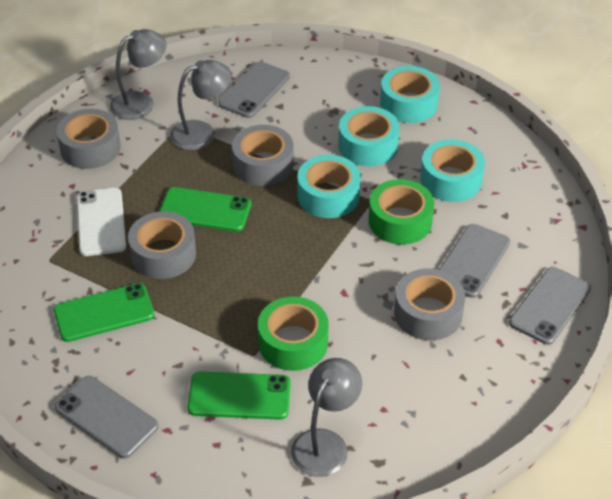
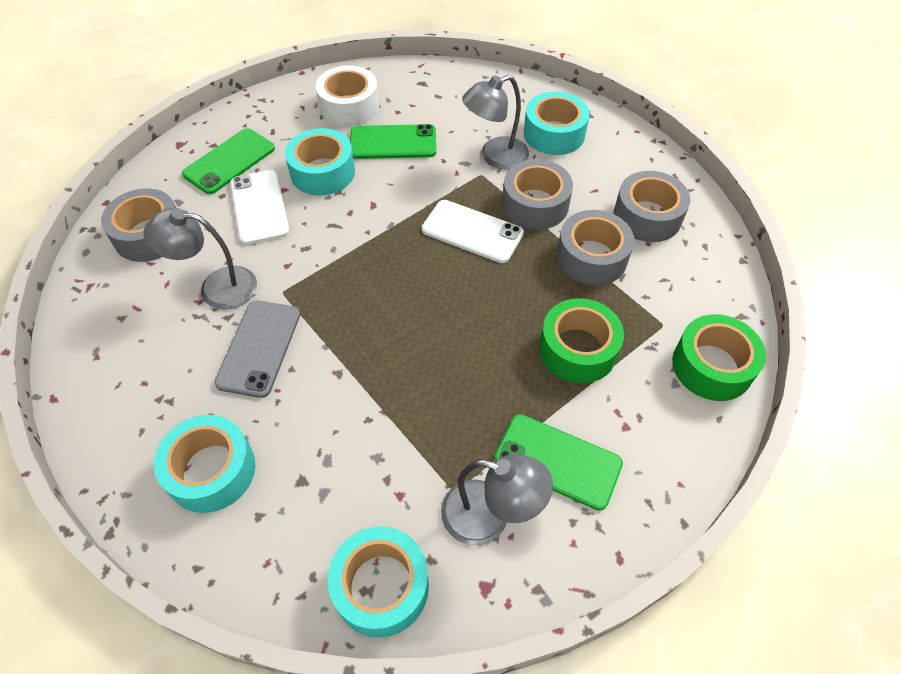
grey phone: 4 -> 1
white phone: 1 -> 2
white tape: 0 -> 1

